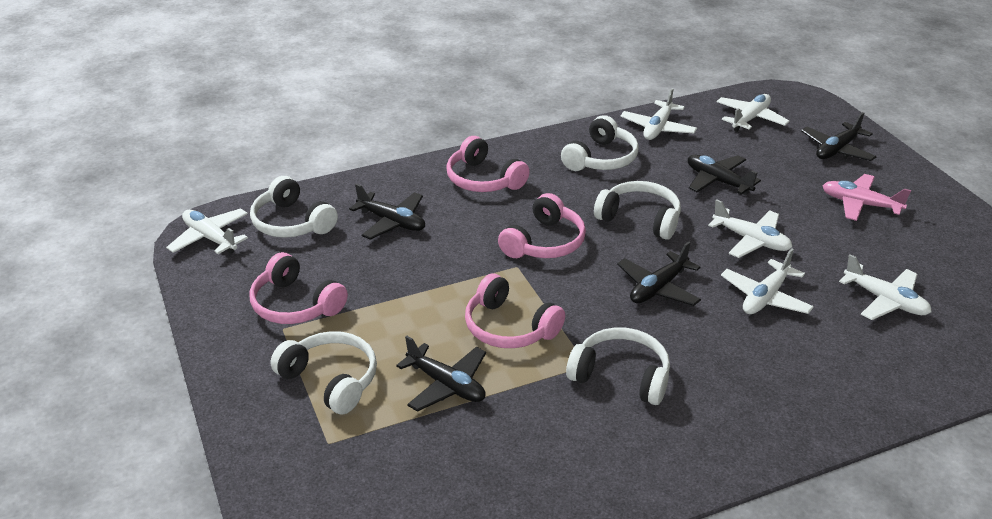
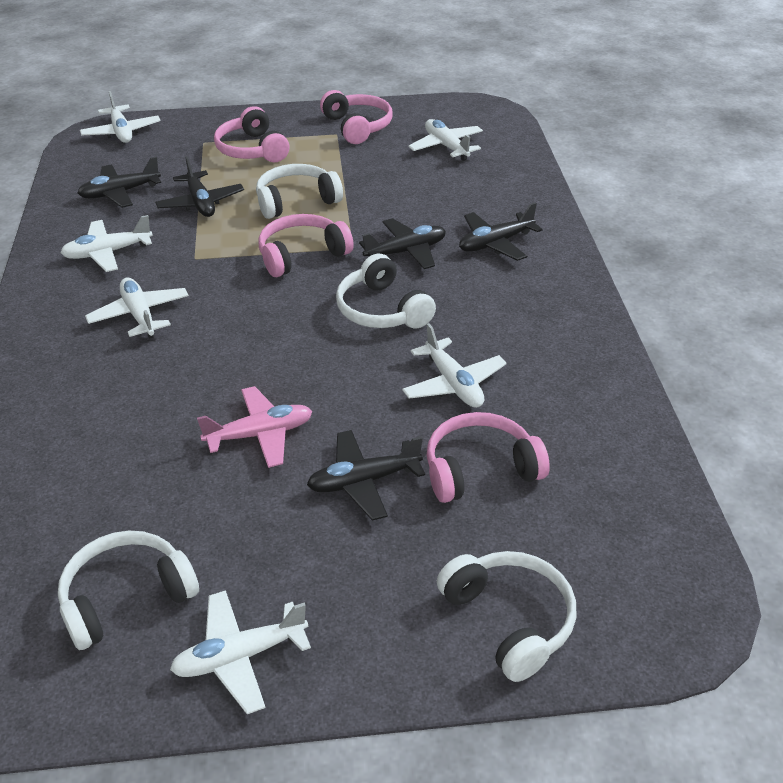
white headphones: 5 -> 4

